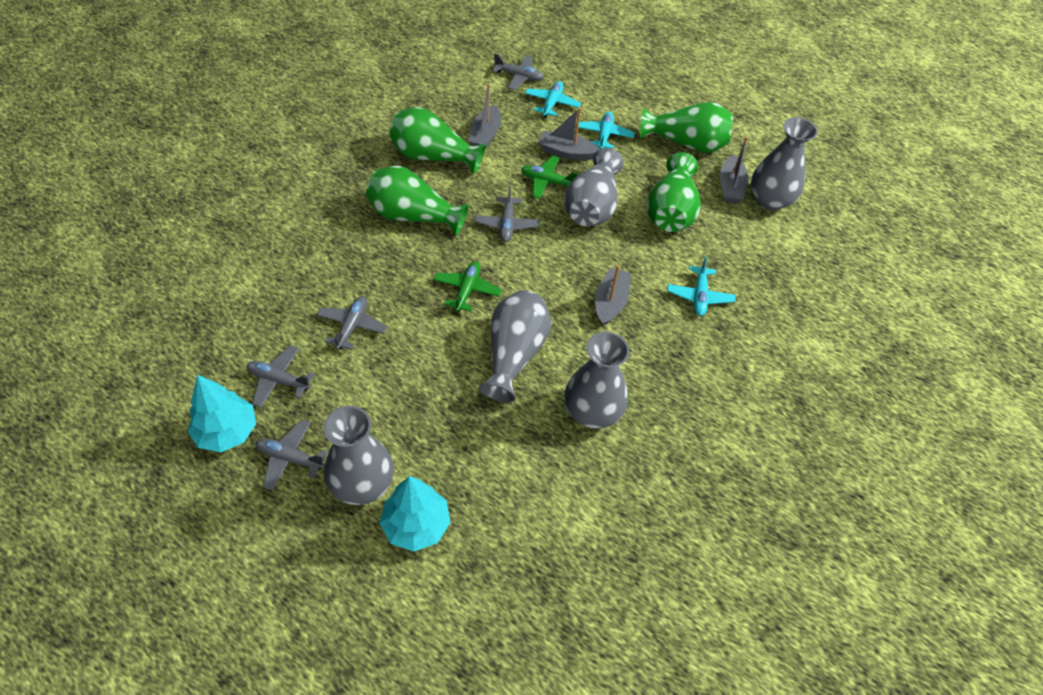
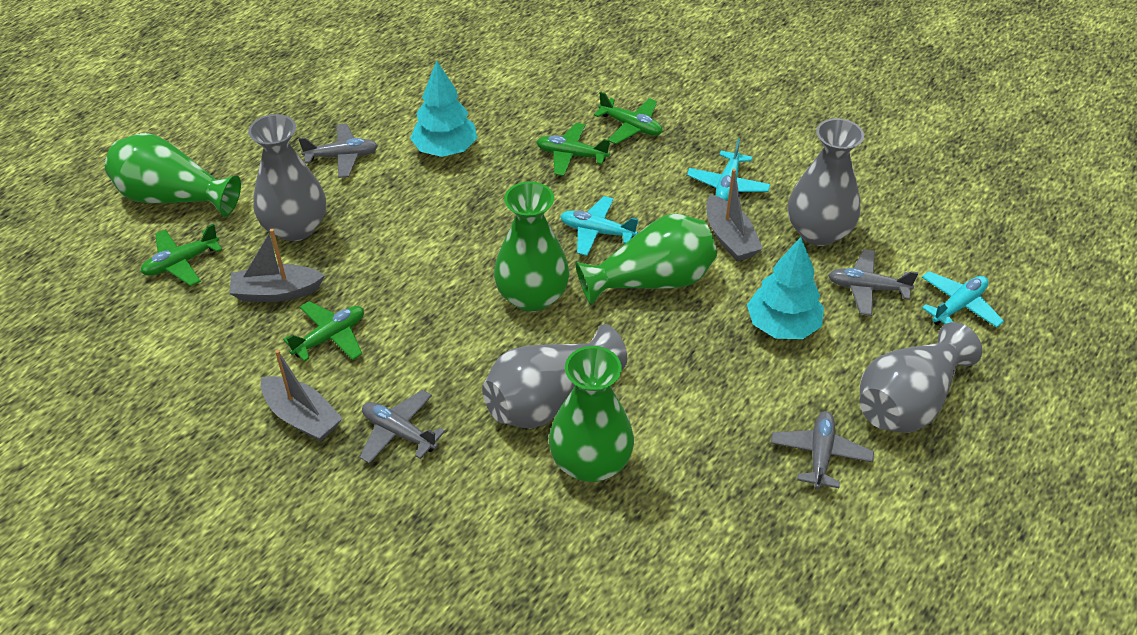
green plane: 2 -> 4
grey boat: 4 -> 3
grey plane: 5 -> 4
grey vase: 5 -> 4

